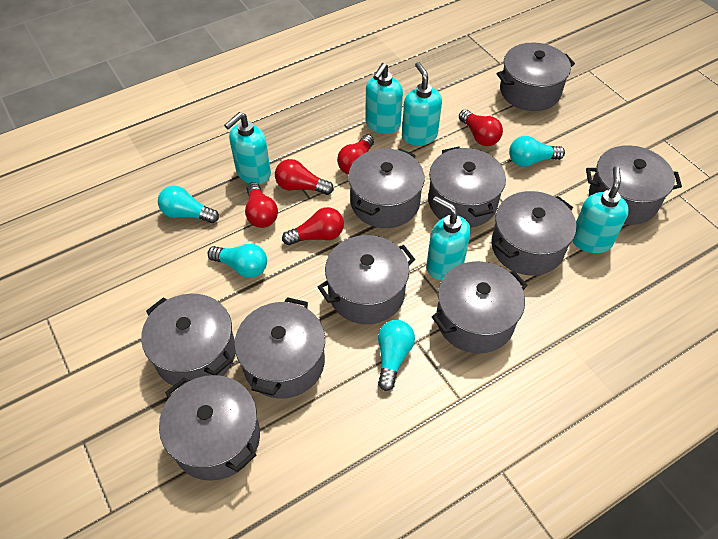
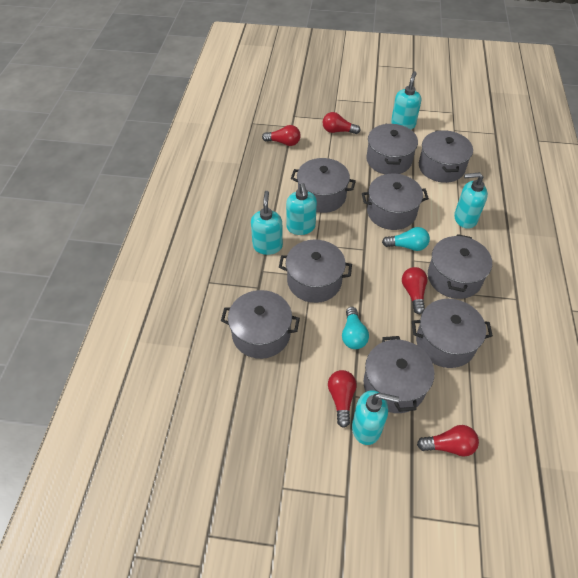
grey pot: 10 -> 9
turquoise light bulb: 4 -> 2

